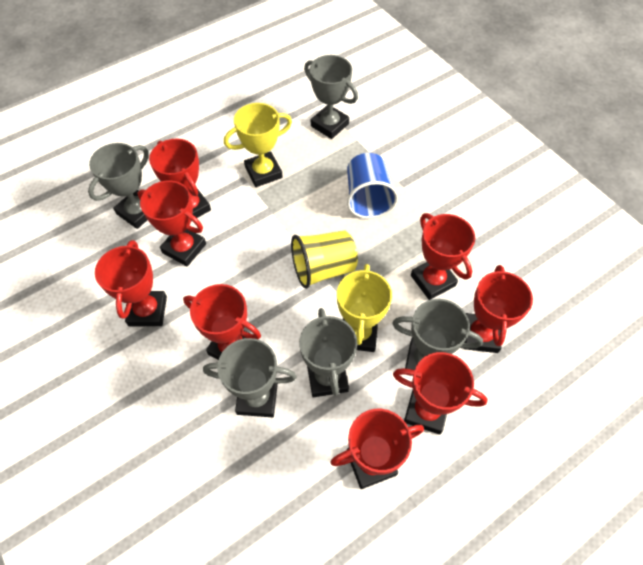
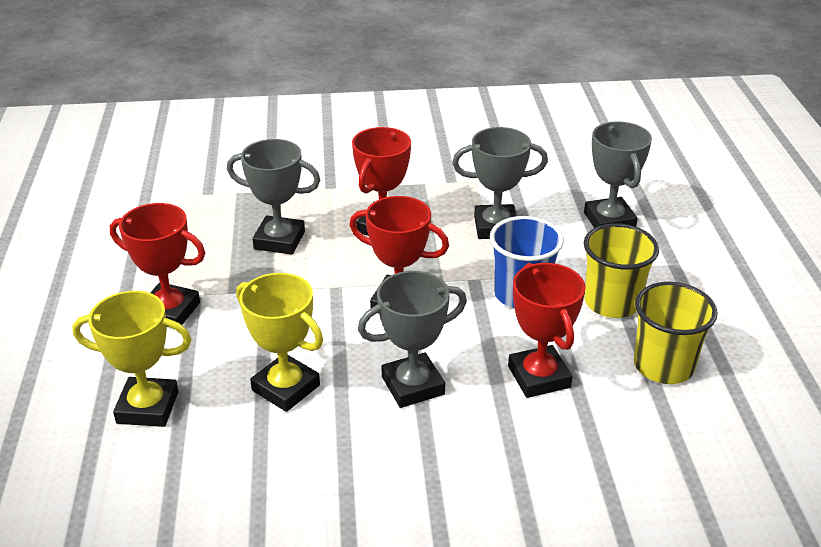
grey trophy: 5 -> 4
red trophy: 8 -> 4
yellow cup: 1 -> 2

